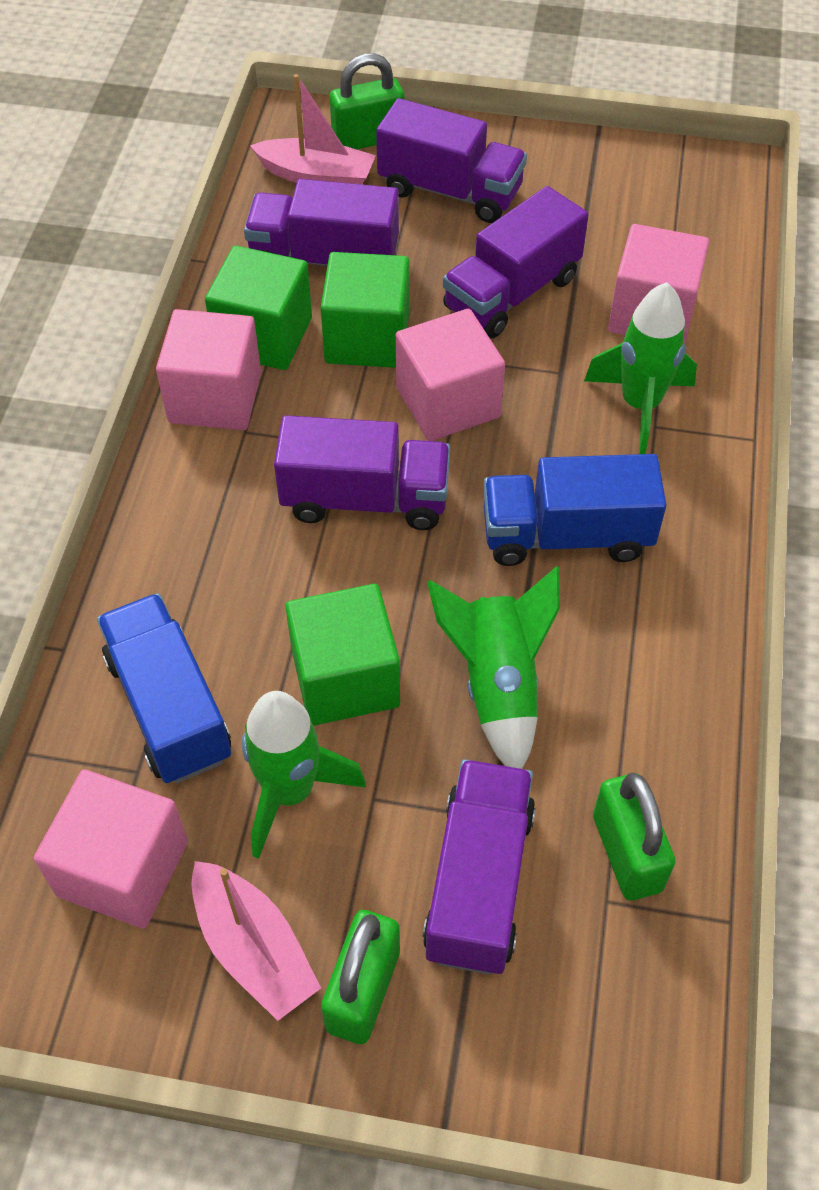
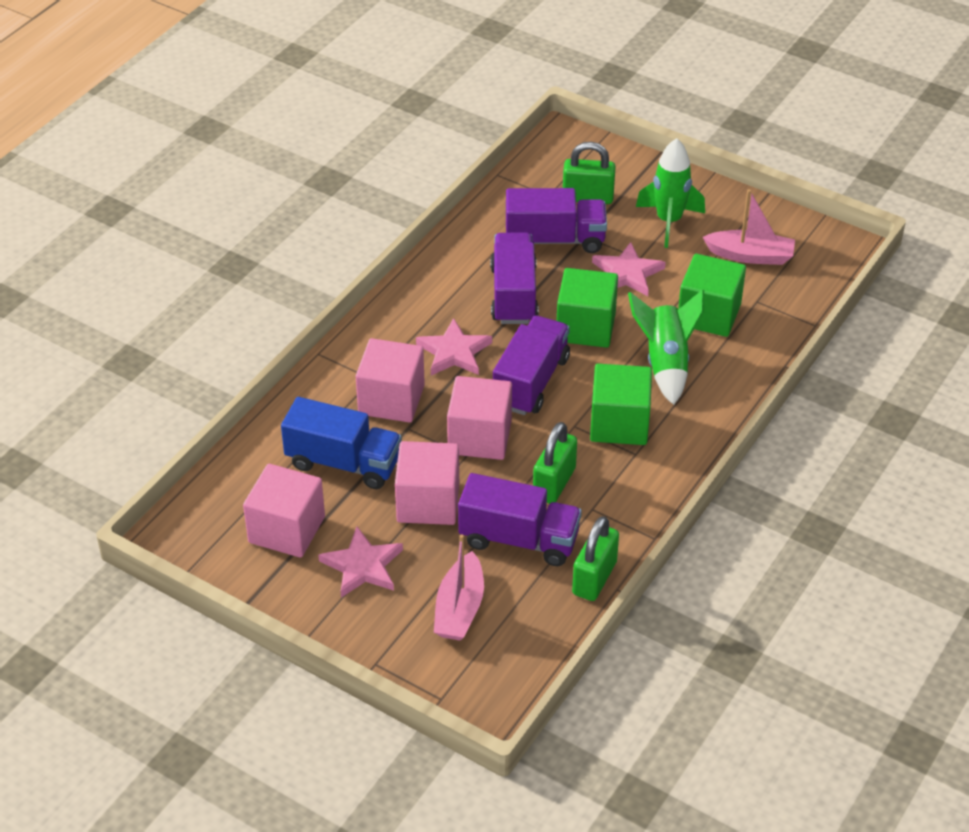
blue truck: 2 -> 1
green rocket: 3 -> 2
pink star: 0 -> 3
purple truck: 5 -> 4

